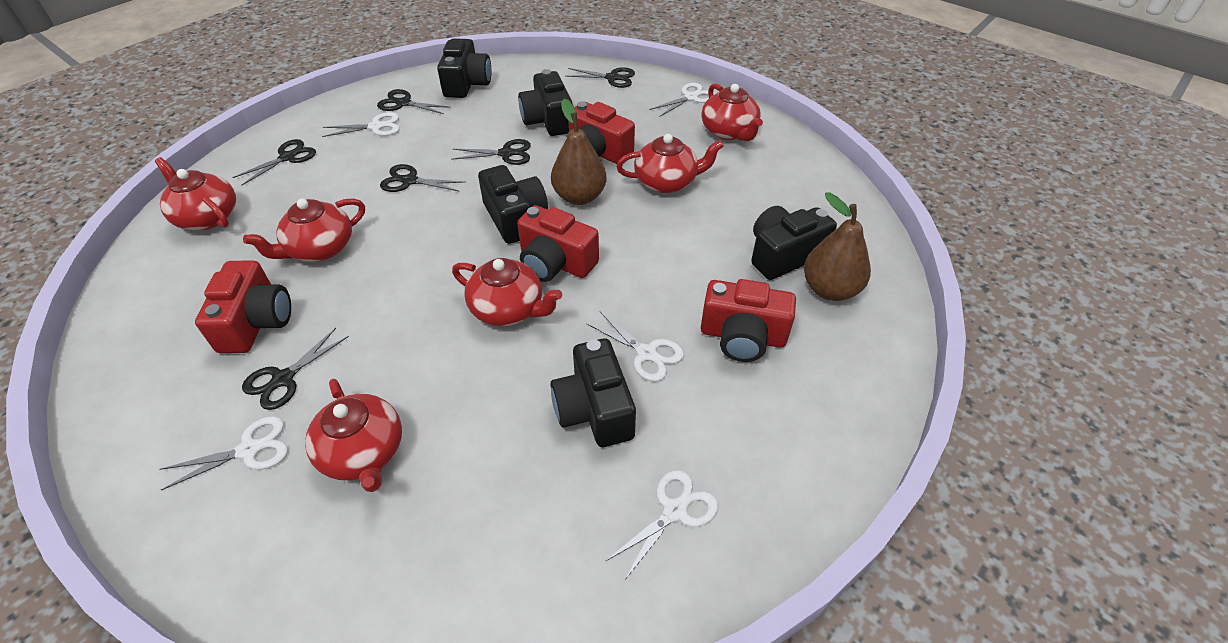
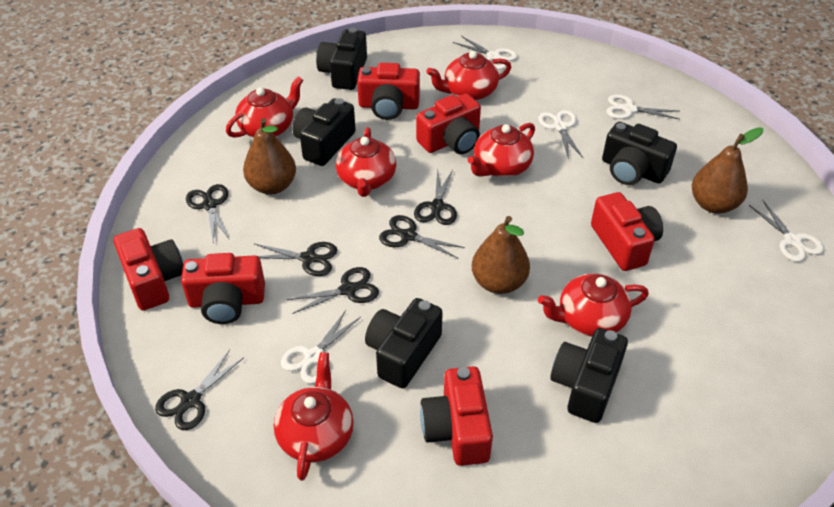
brown pear: 2 -> 3
red camera: 4 -> 6

